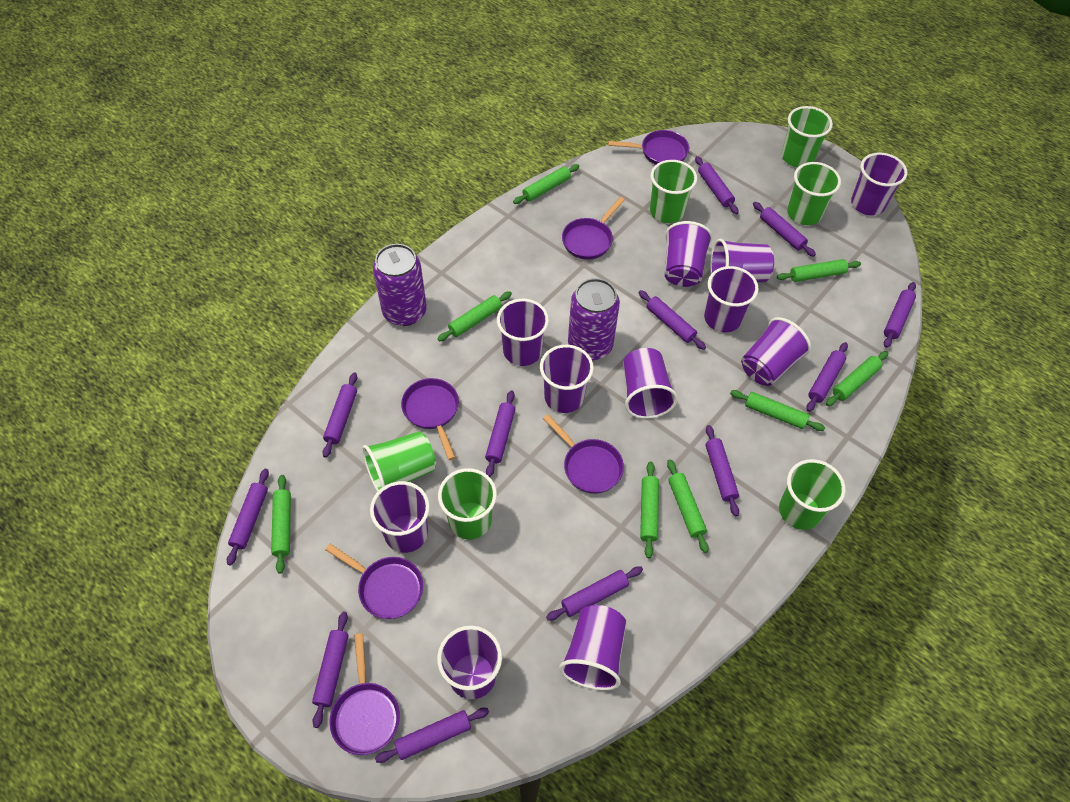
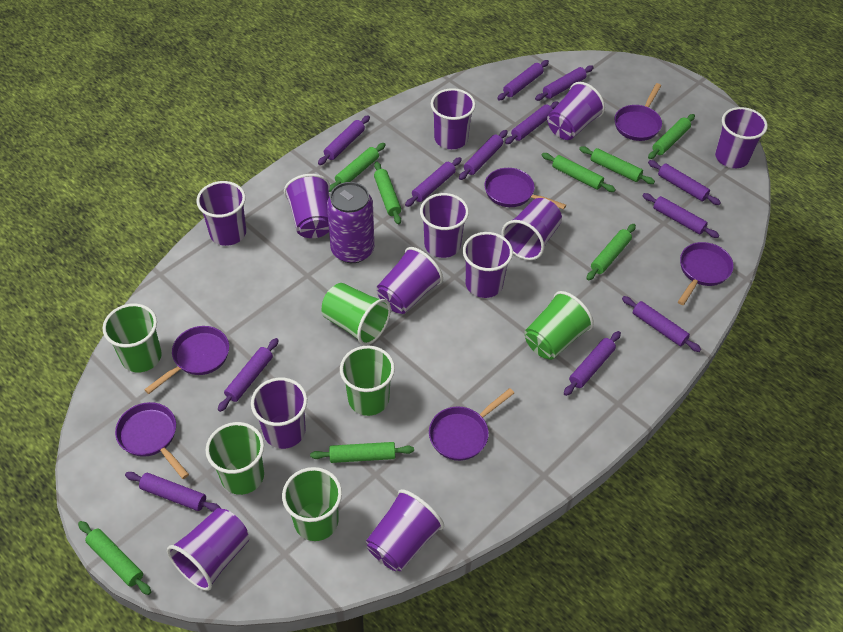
purple can: 2 -> 1
purple cup: 11 -> 12

